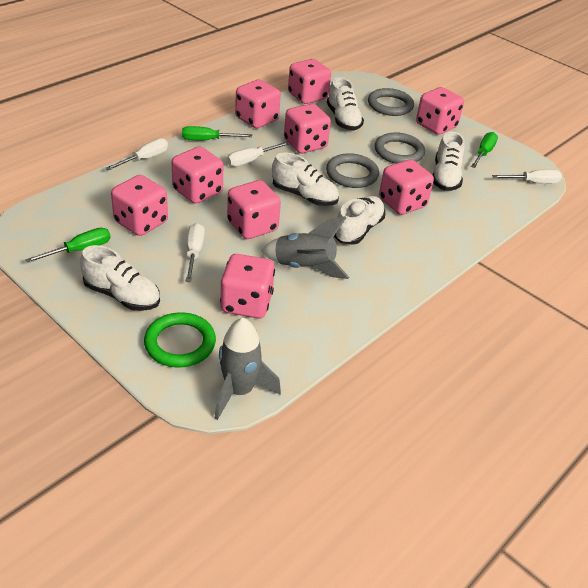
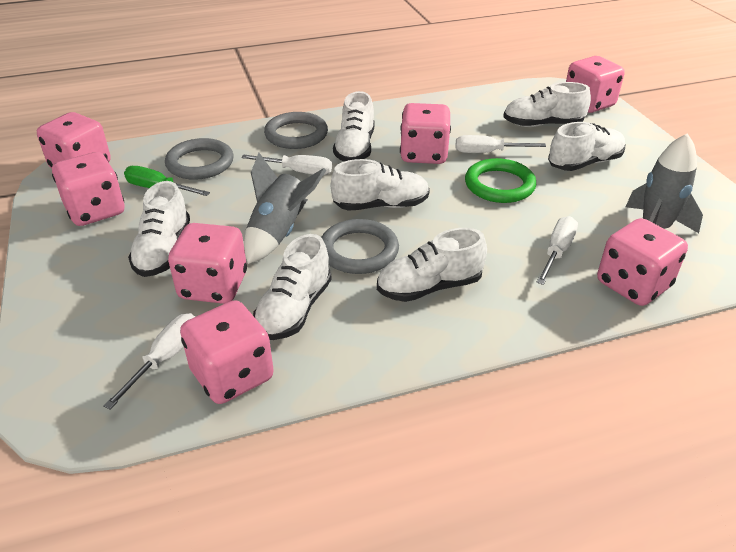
green screwdriver: 3 -> 1
pink dice: 9 -> 7
white shoe: 5 -> 7

